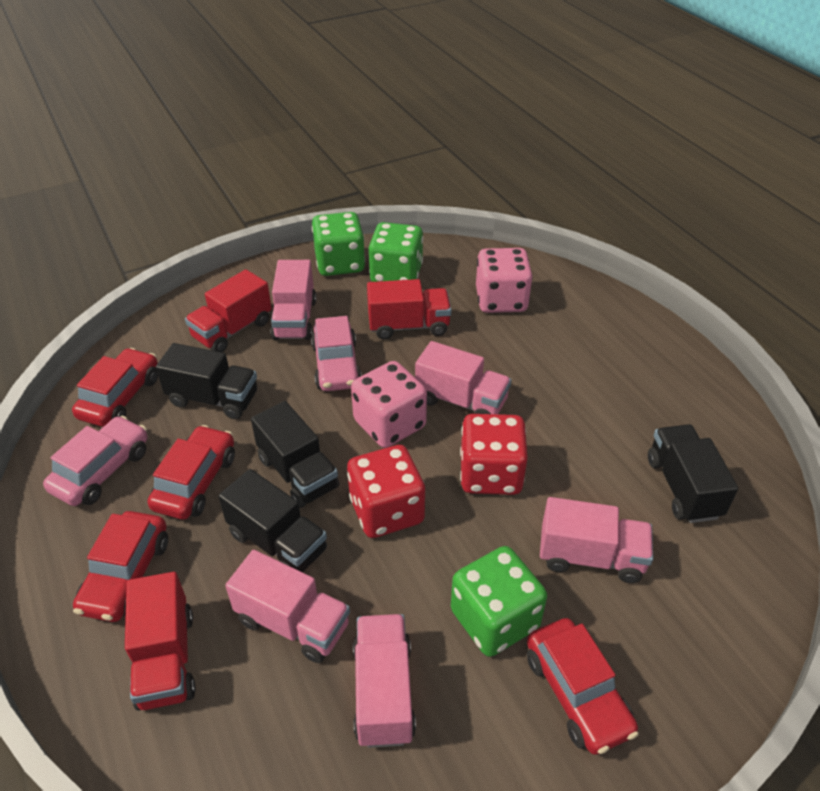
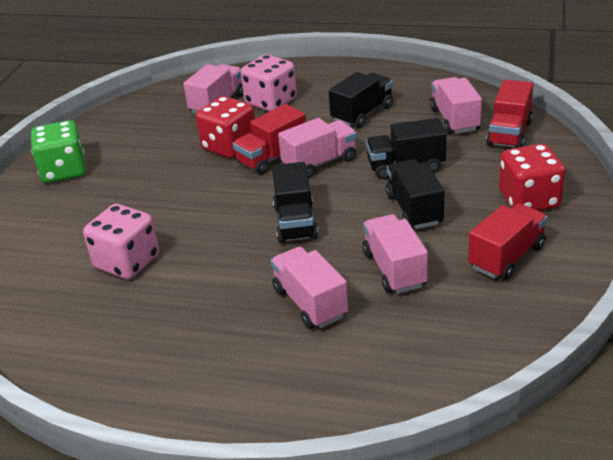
green dice: 3 -> 1
pink car: 2 -> 0
red car: 4 -> 0

